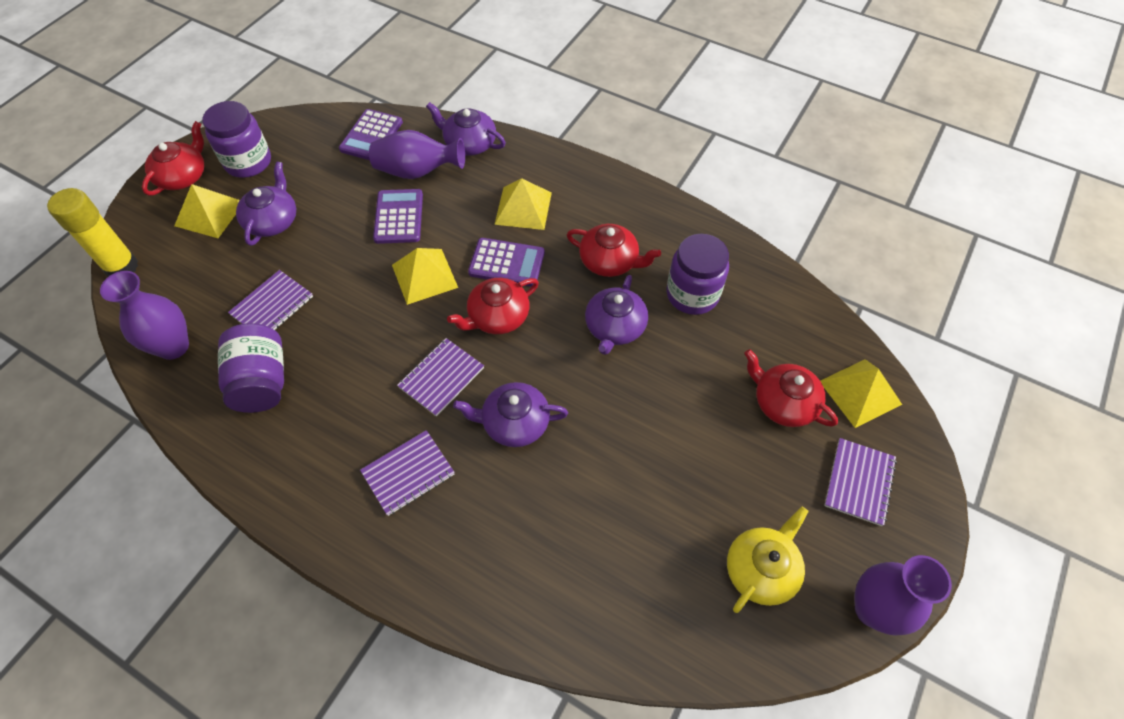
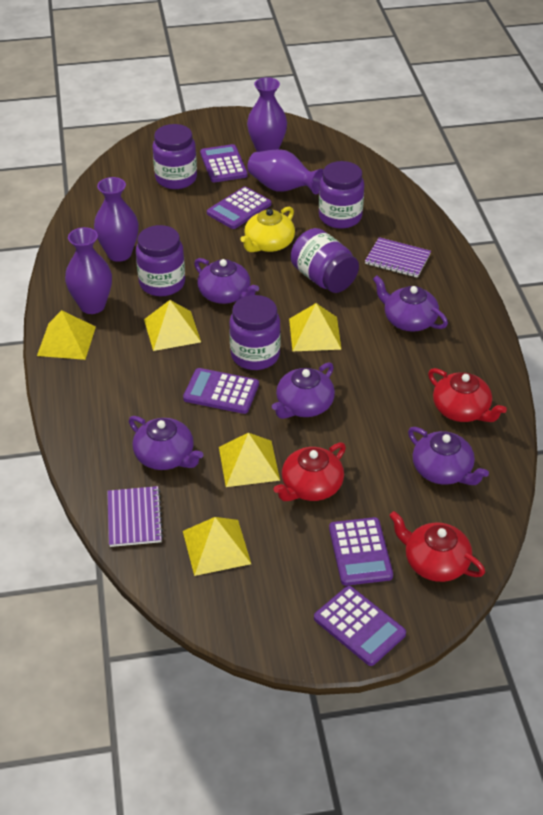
purple calculator: 3 -> 5
purple jar: 3 -> 5
purple notebook: 4 -> 2
purple teapot: 4 -> 5
purple vase: 3 -> 4
red teapot: 4 -> 3
yellow glue stick: 1 -> 0
yellow pyramid: 4 -> 5

